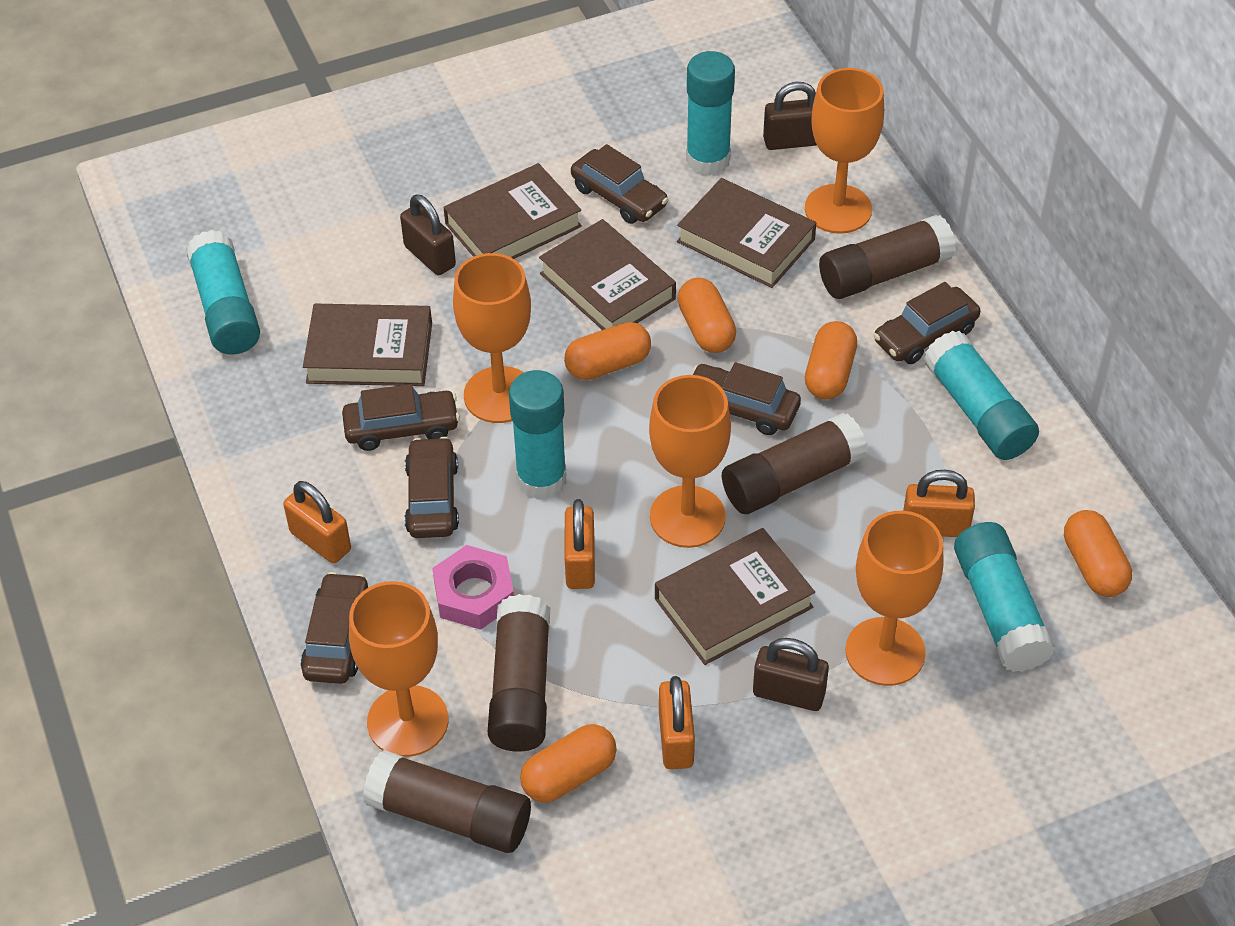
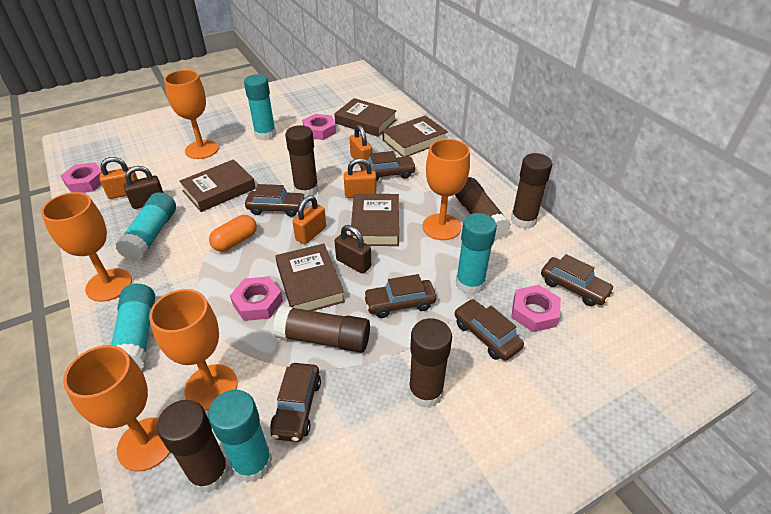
brown glue stick: 4 -> 6
brown padlock: 3 -> 2
orange capsule: 5 -> 1
pink nut: 1 -> 4

